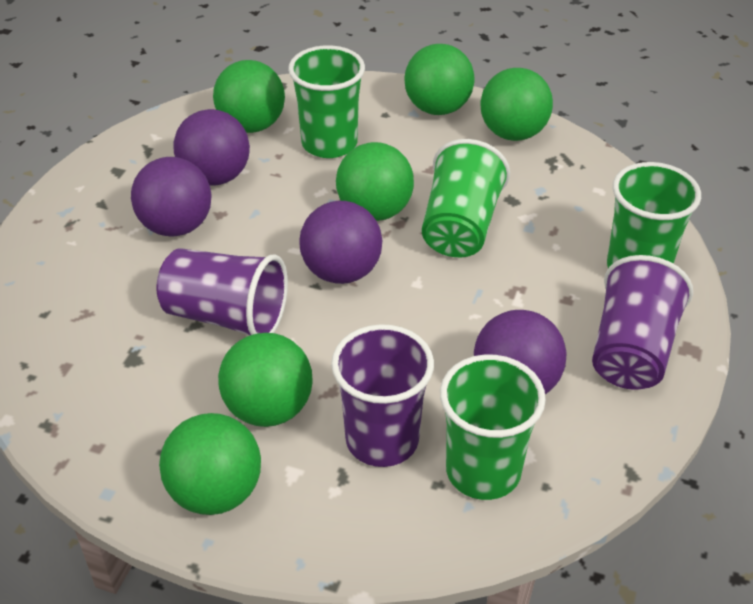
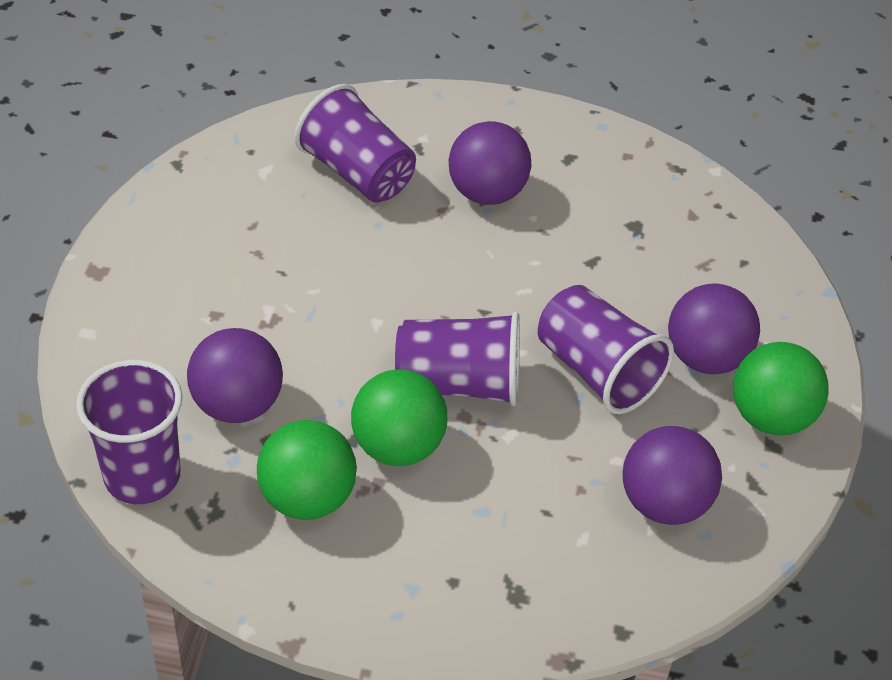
green ball: 6 -> 3
green cup: 4 -> 0
purple cup: 3 -> 4

